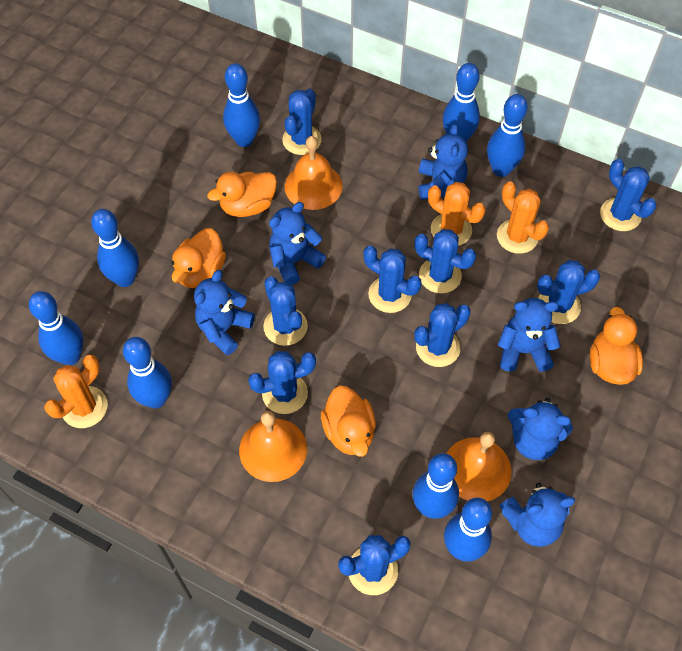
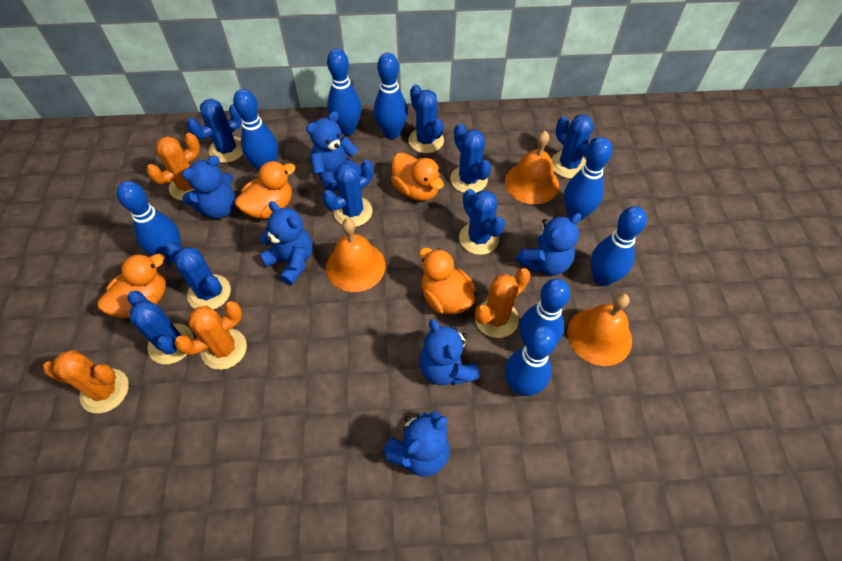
blue cactus: 9 -> 8
orange cactus: 3 -> 4

